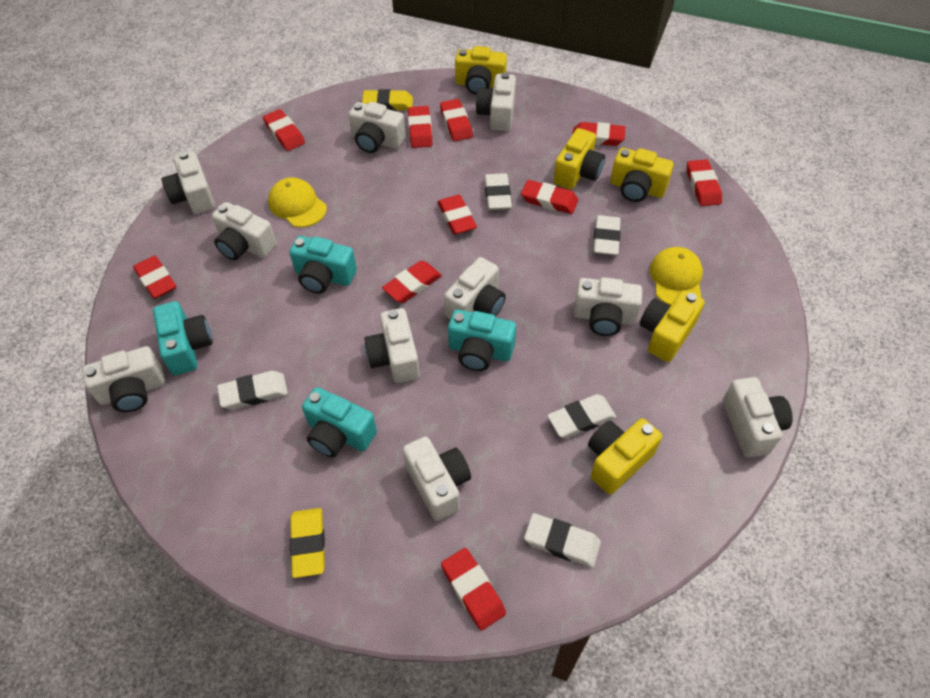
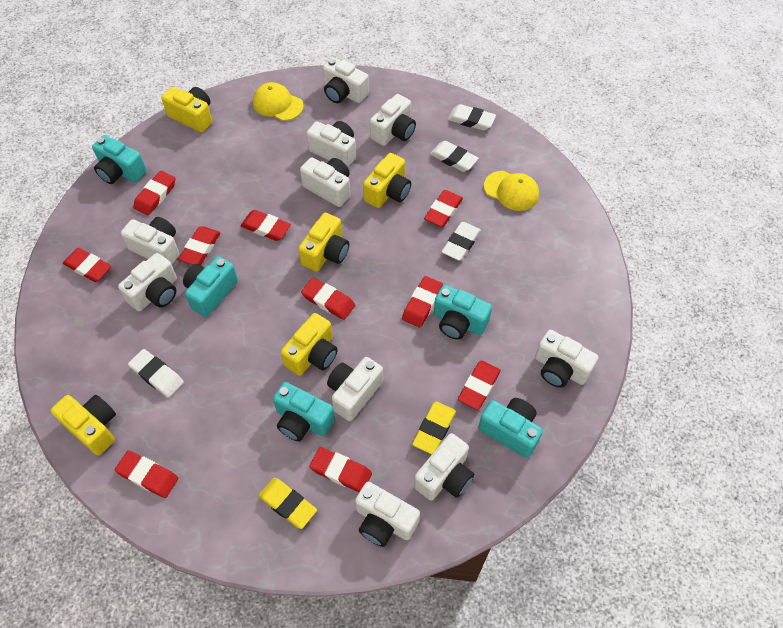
turquoise camera: 4 -> 5
white eraser: 5 -> 4

